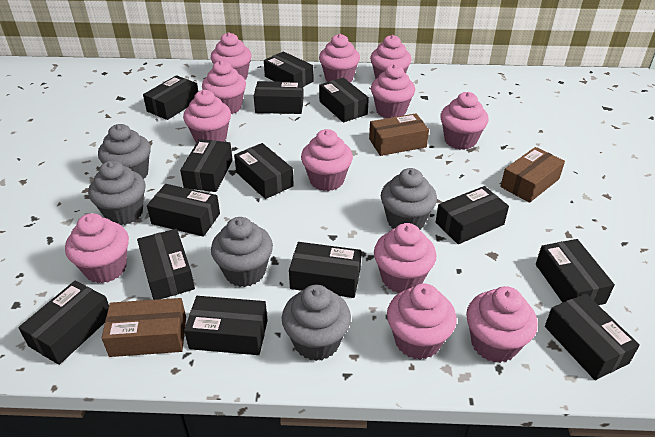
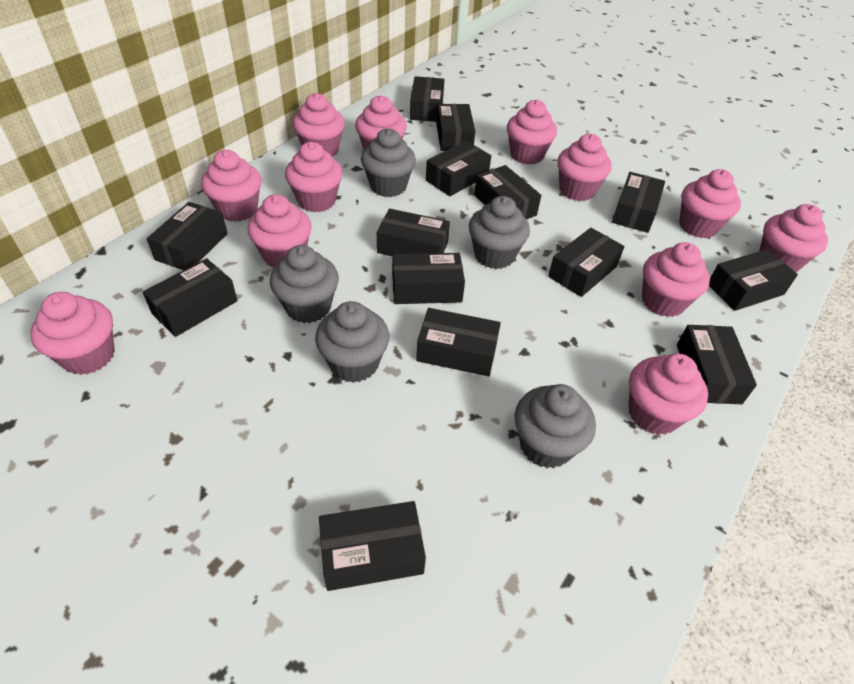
brown box: 3 -> 0

